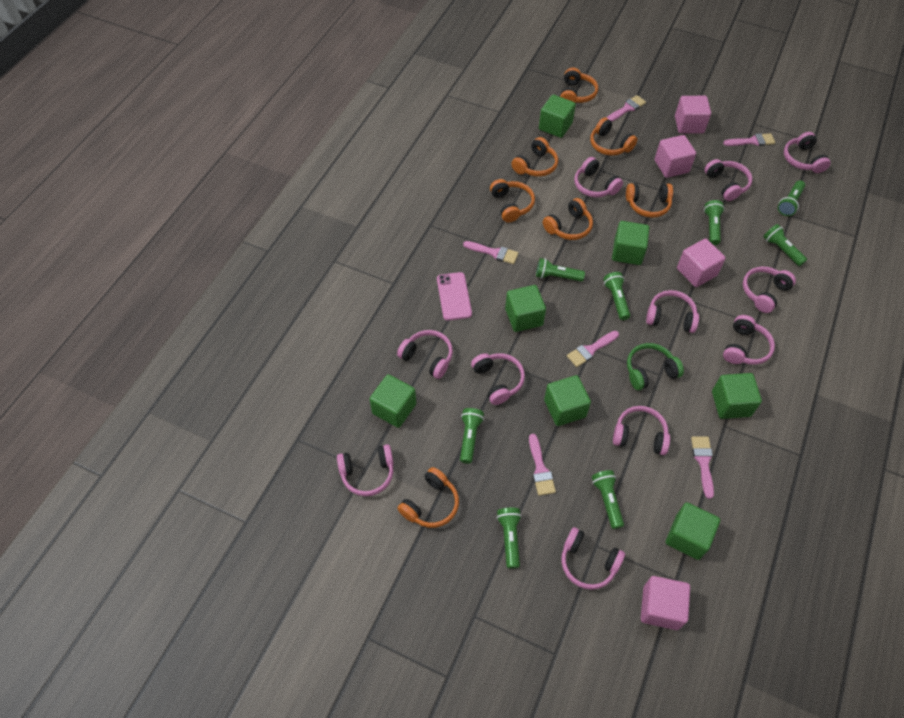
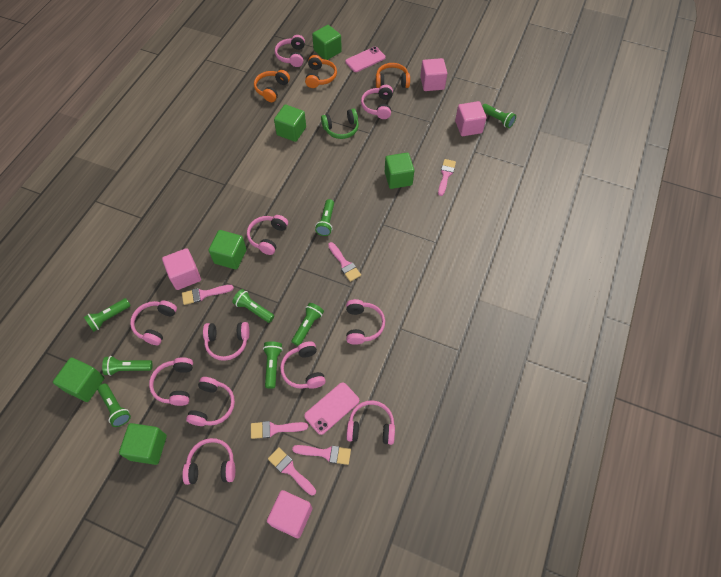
green cube: 7 -> 6
orange headphones: 7 -> 3
pink phone: 1 -> 2

